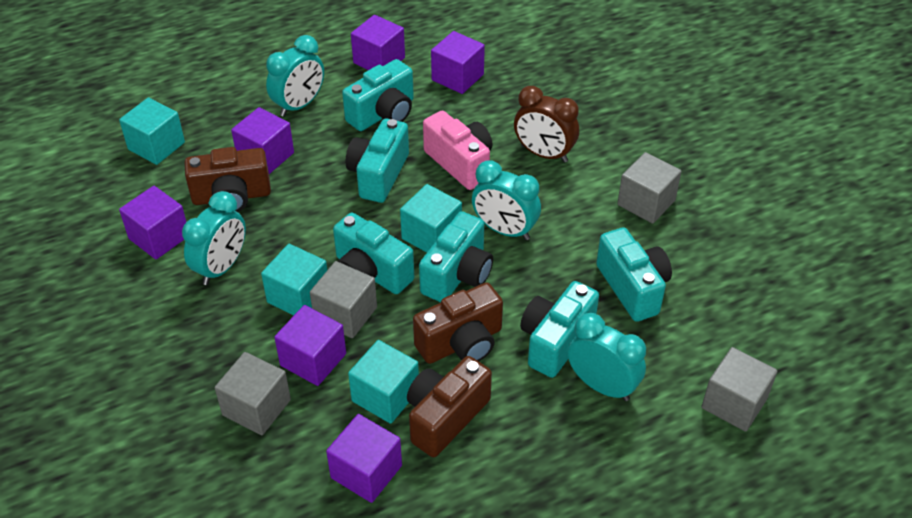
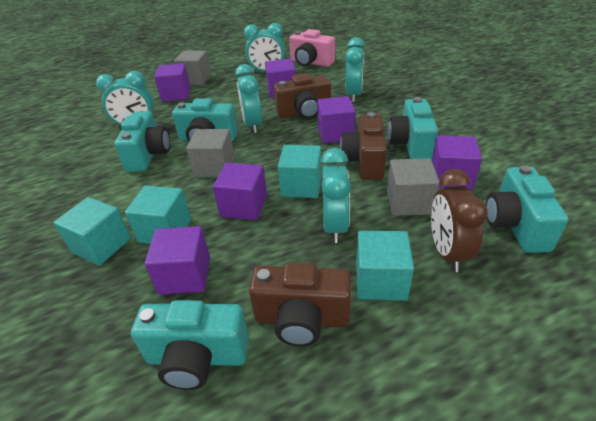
grey cube: 4 -> 3
turquoise camera: 6 -> 5
turquoise clock: 4 -> 5

